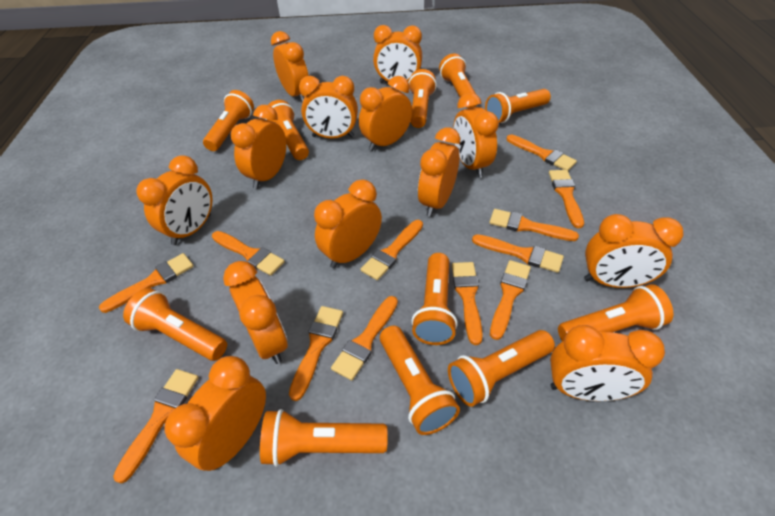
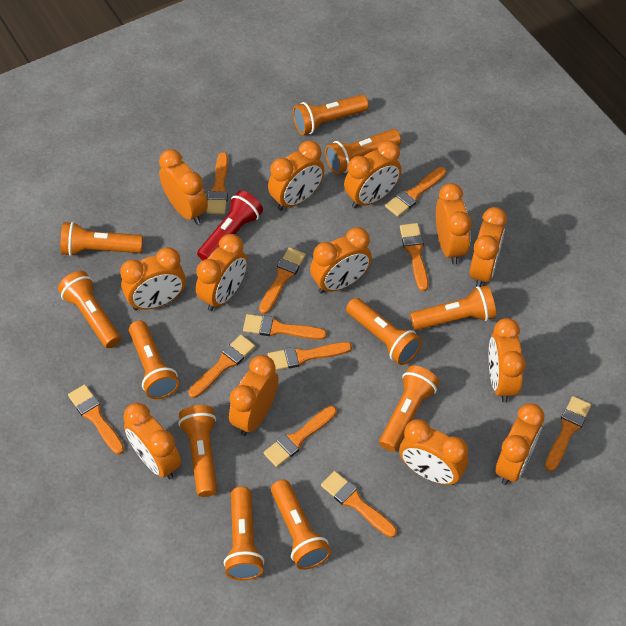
orange brush: 12 -> 11
red flashlight: 0 -> 1

